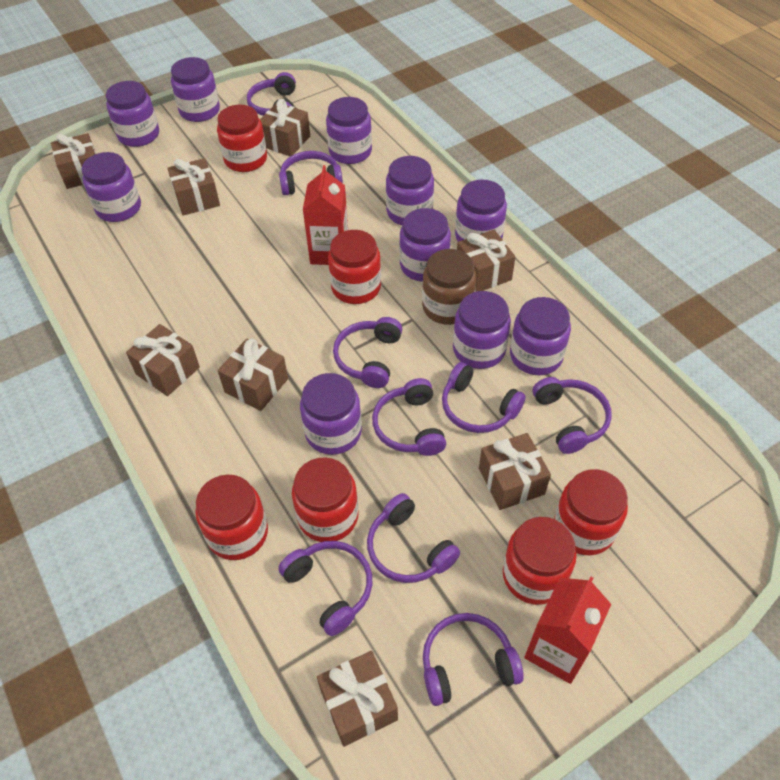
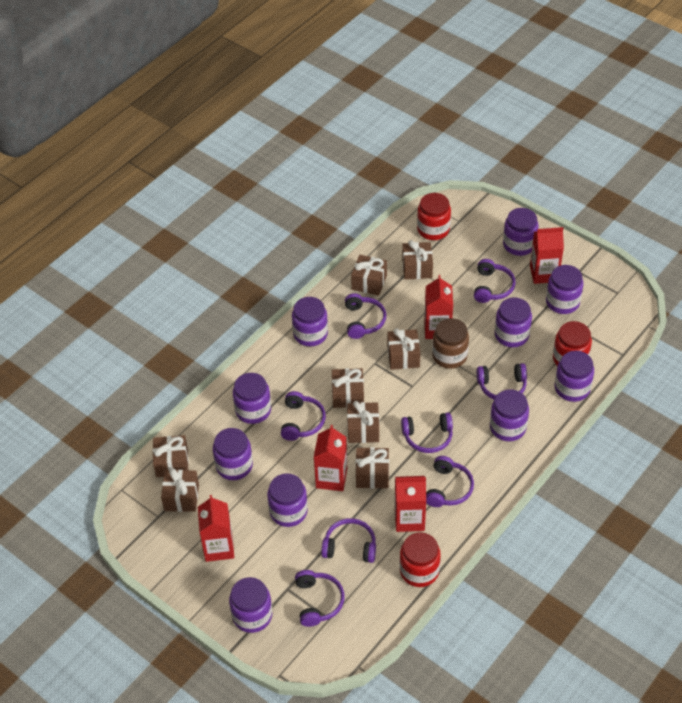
purple headphones: 9 -> 8
red carton: 2 -> 5
red jar: 6 -> 3

